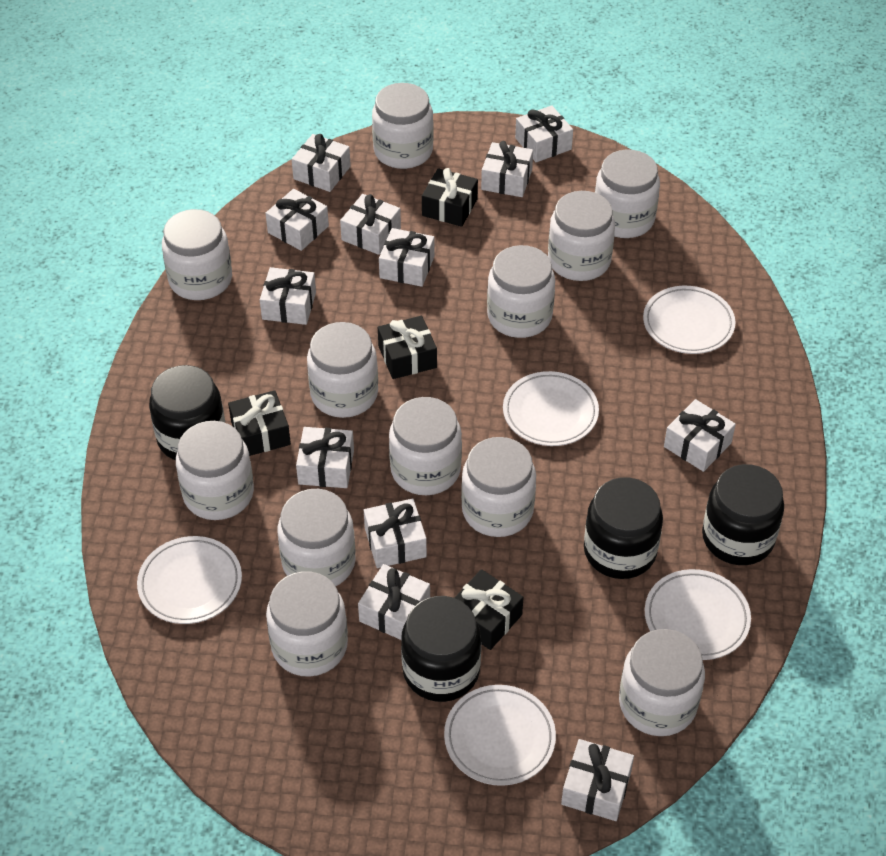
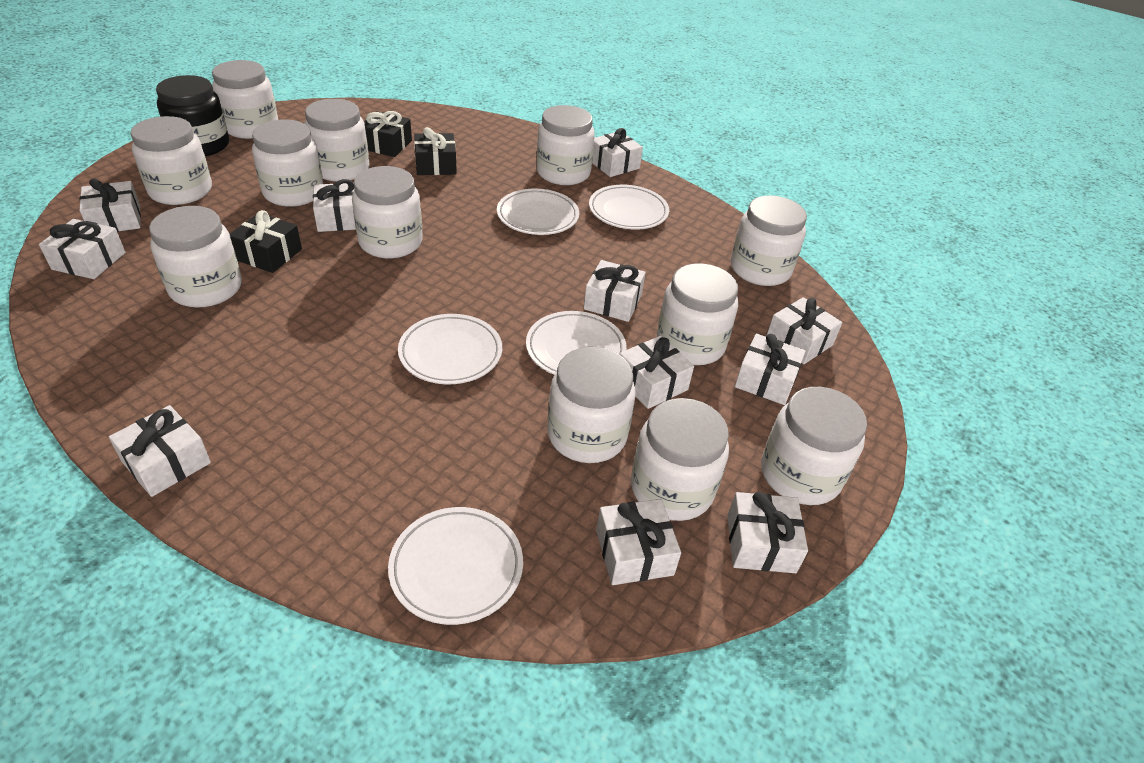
black gift: 4 -> 3
black jar: 4 -> 1
white gift: 12 -> 11

